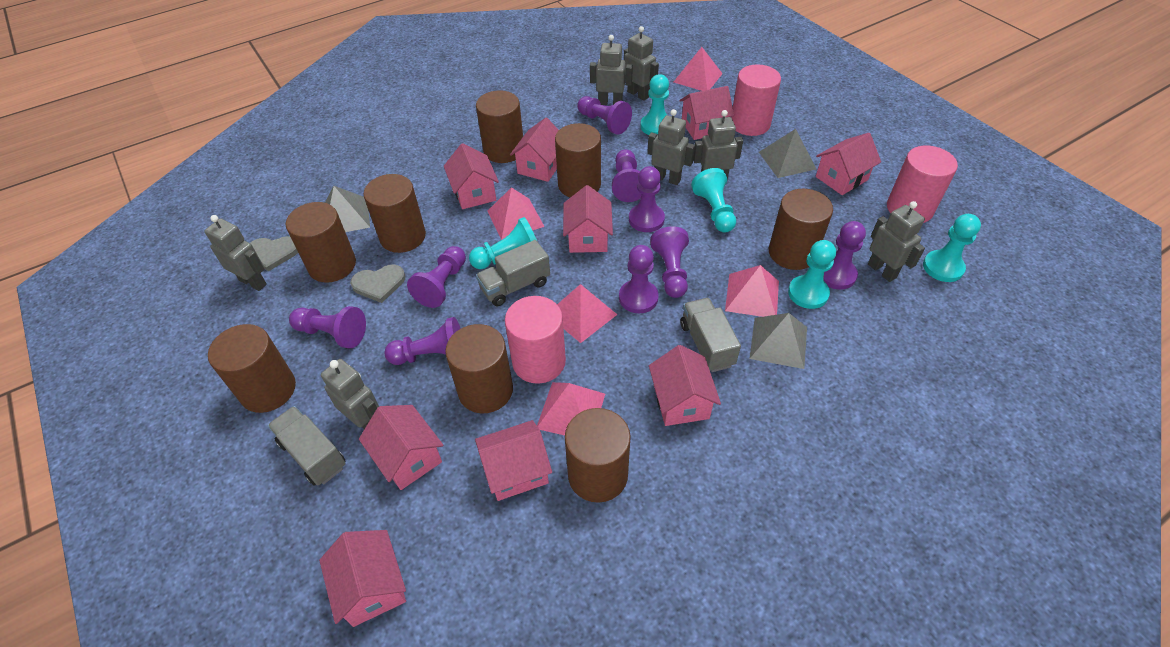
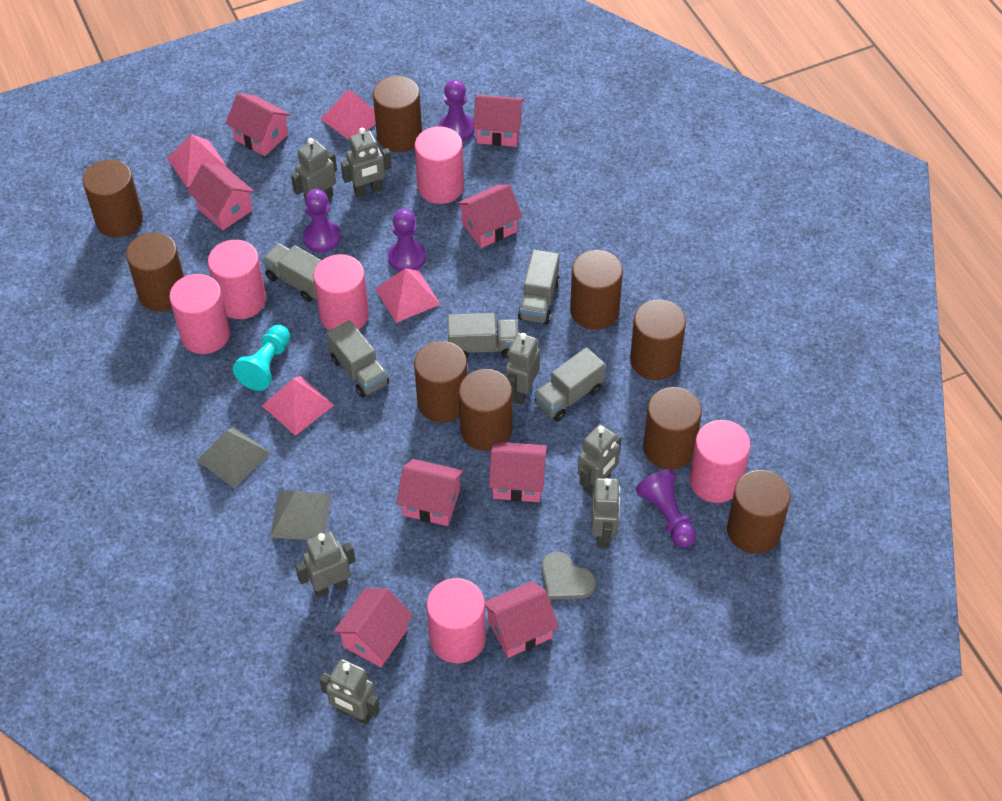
brown cylinder: 8 -> 9
grey heart: 2 -> 1
grey pyramid: 3 -> 2
grey truck: 3 -> 5
pink cylinder: 3 -> 6
pink house: 9 -> 8
pink pyramid: 5 -> 4
purple pawn: 9 -> 4
turquoise pawn: 5 -> 1

